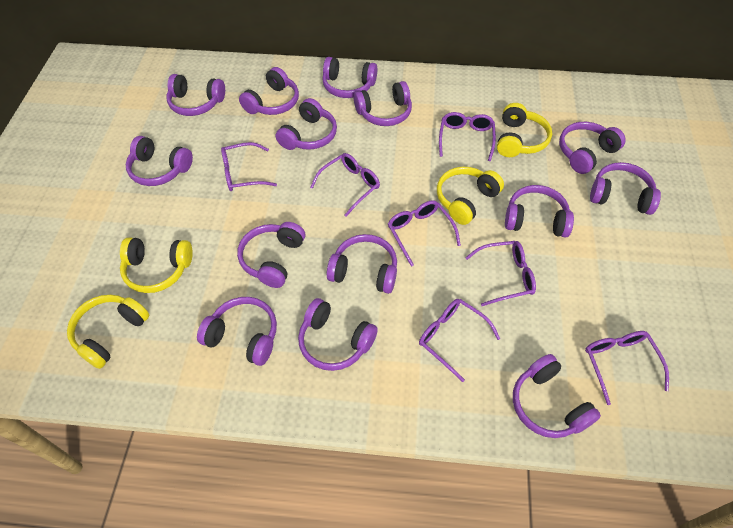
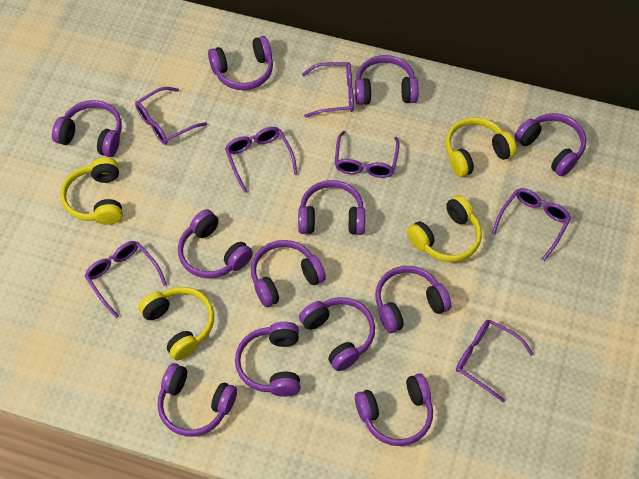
purple headphones: 14 -> 12

